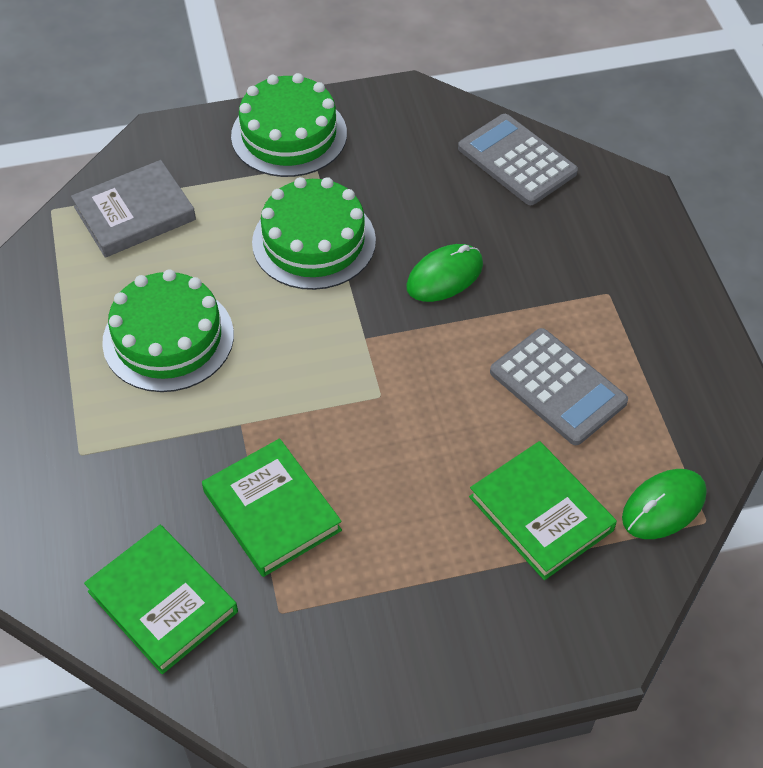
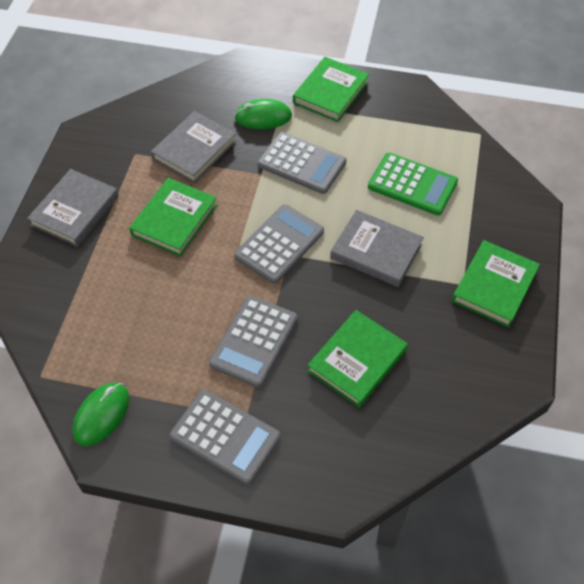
green book: 3 -> 4
green cake: 3 -> 0
green calculator: 0 -> 1
grey book: 1 -> 3
grey calculator: 2 -> 4

